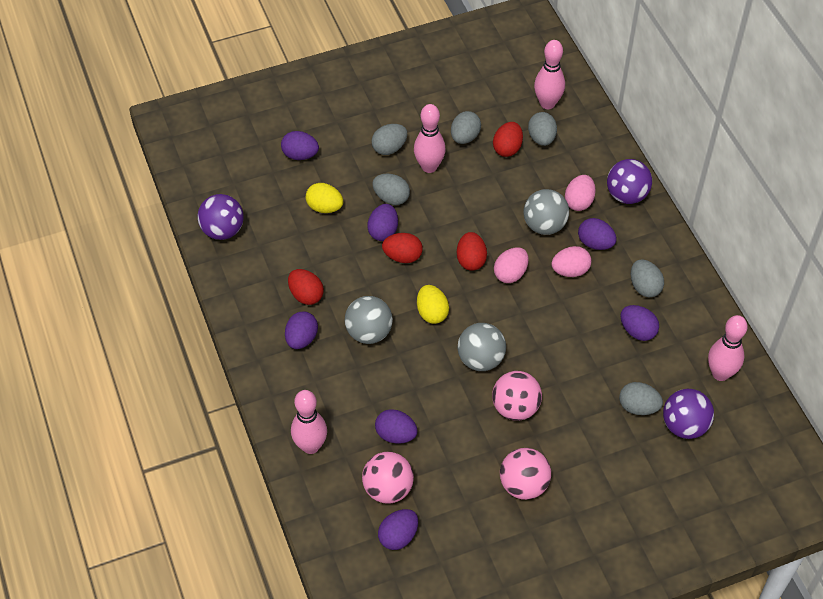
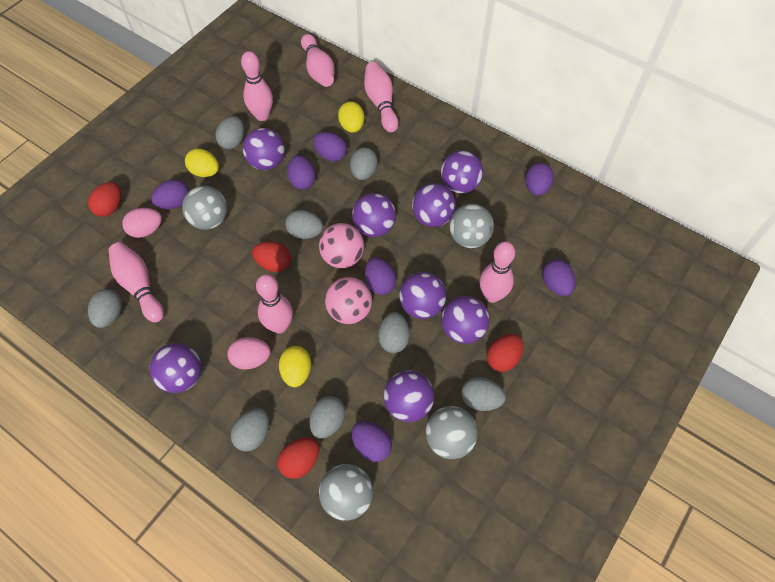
grey ball: 3 -> 4
grey egg: 6 -> 8
pink ball: 3 -> 2
pink bowling pin: 4 -> 6
pink egg: 3 -> 2
purple ball: 3 -> 8
yellow egg: 2 -> 3

